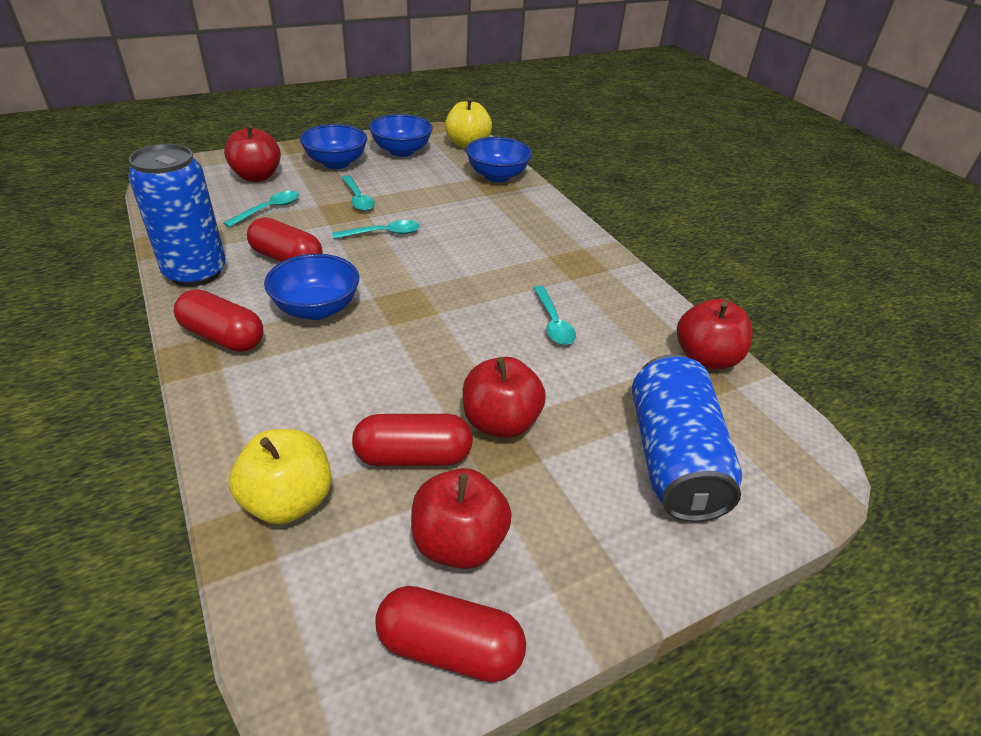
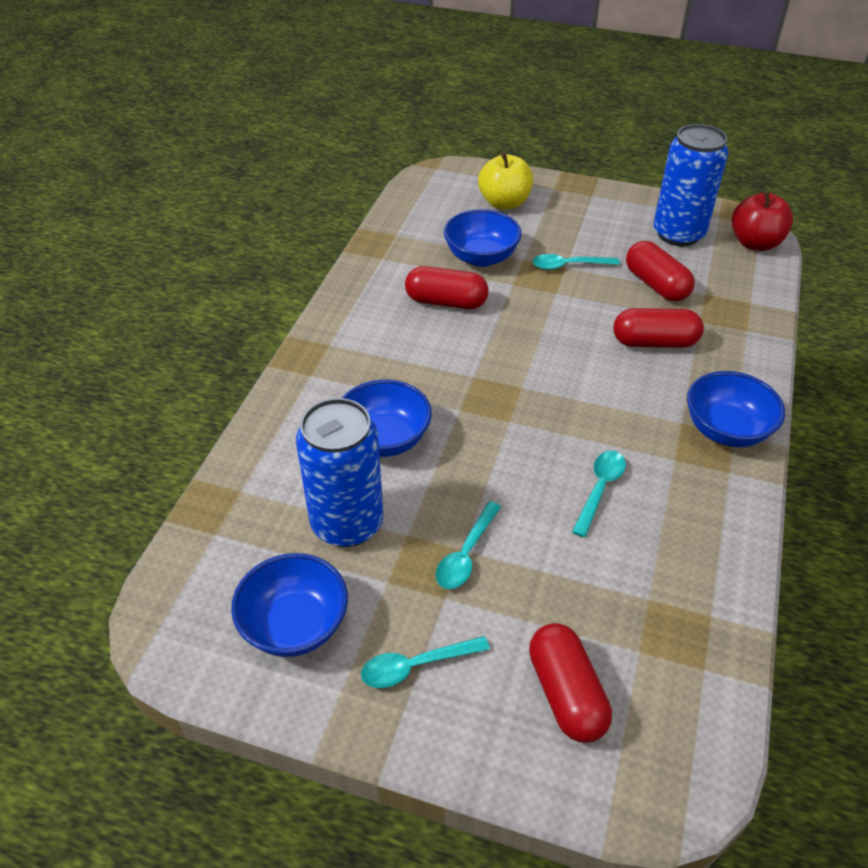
red apple: 4 -> 1
yellow apple: 2 -> 1

